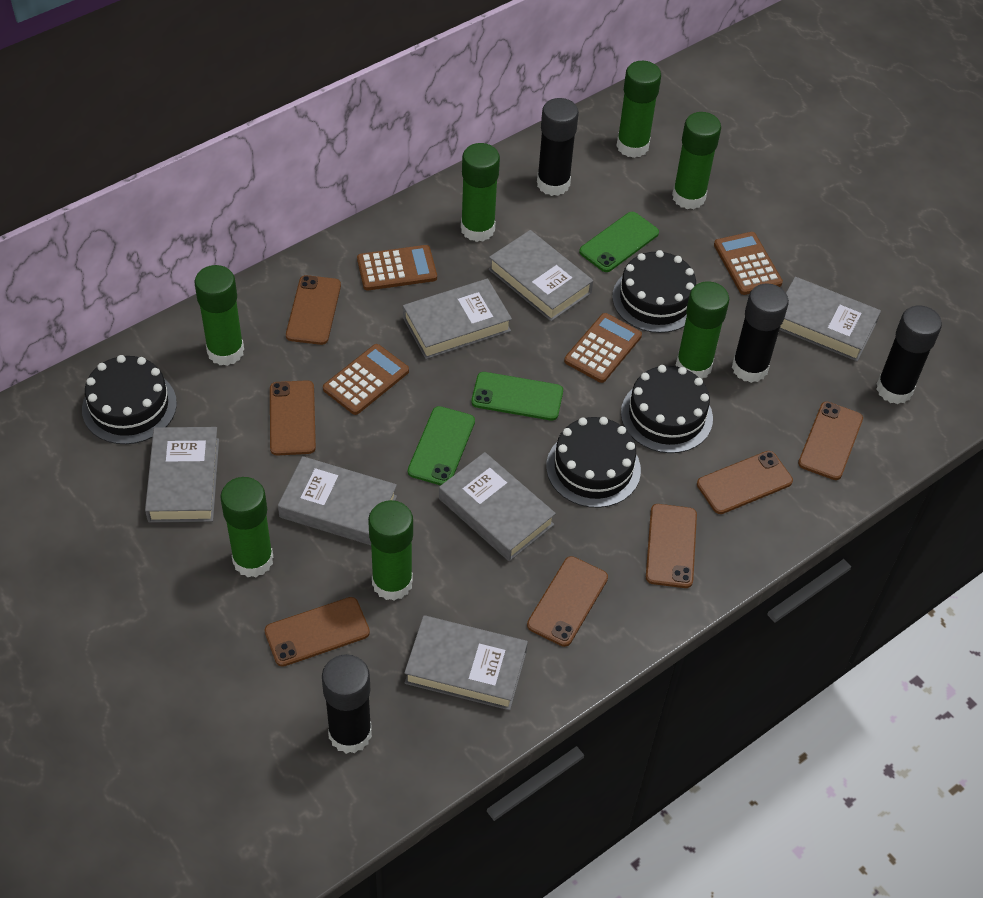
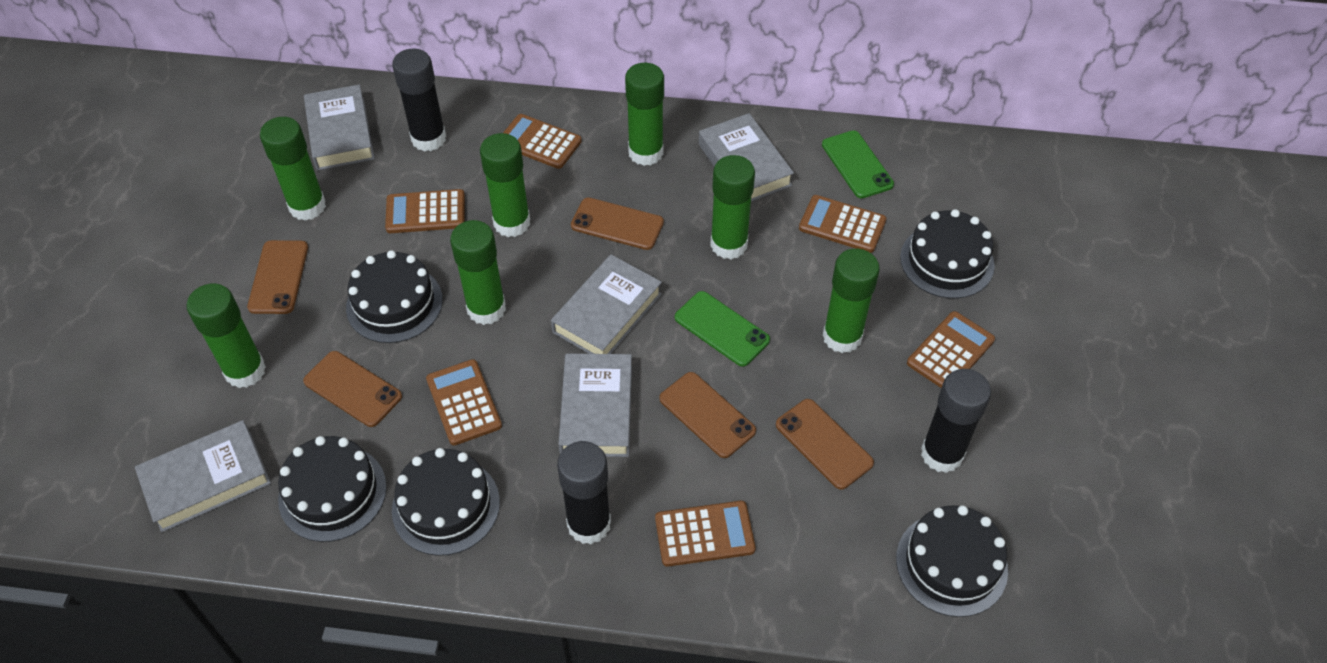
black cake: 4 -> 5
black glue stick: 4 -> 3
brown calculator: 4 -> 6
brown phone: 7 -> 5
green phone: 3 -> 2
grey book: 7 -> 5

